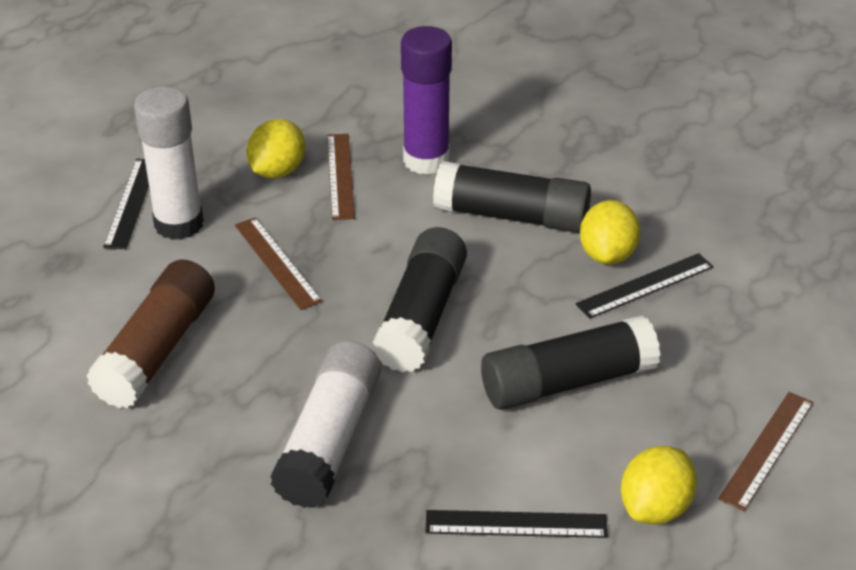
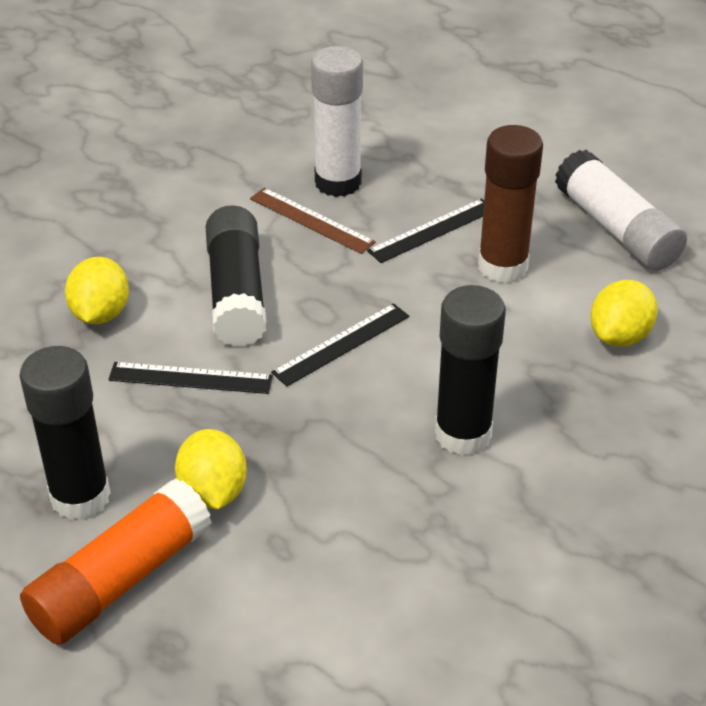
brown ruler: 3 -> 1
orange glue stick: 0 -> 1
purple glue stick: 1 -> 0

